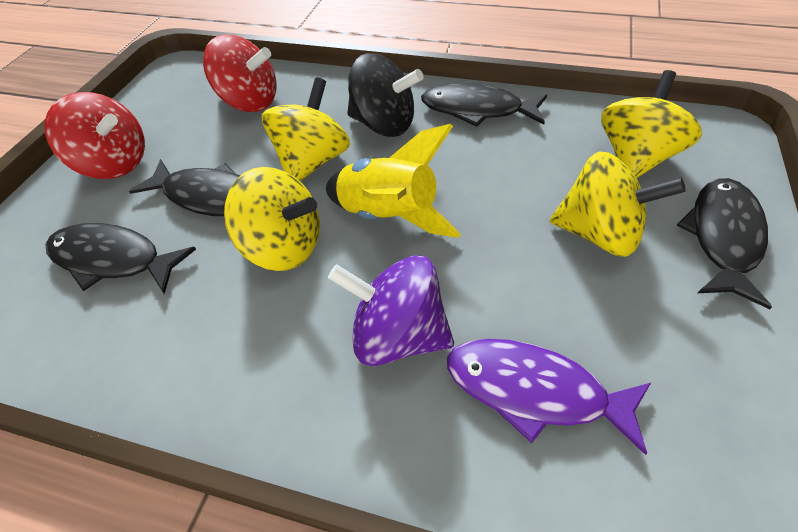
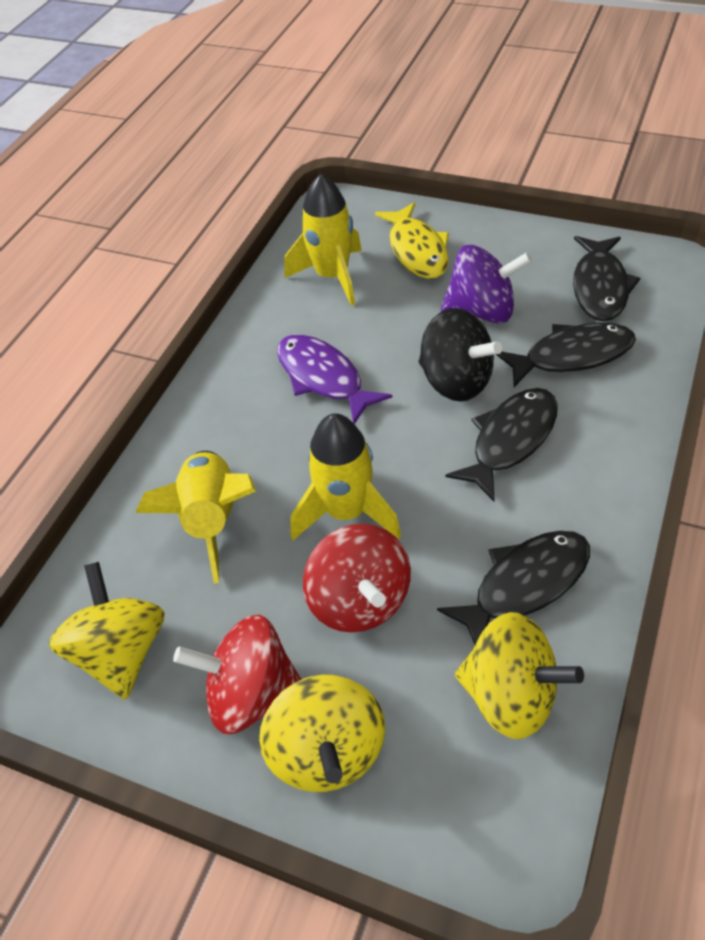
yellow fish: 0 -> 1
yellow rocket: 1 -> 3
yellow spinning top: 4 -> 3

